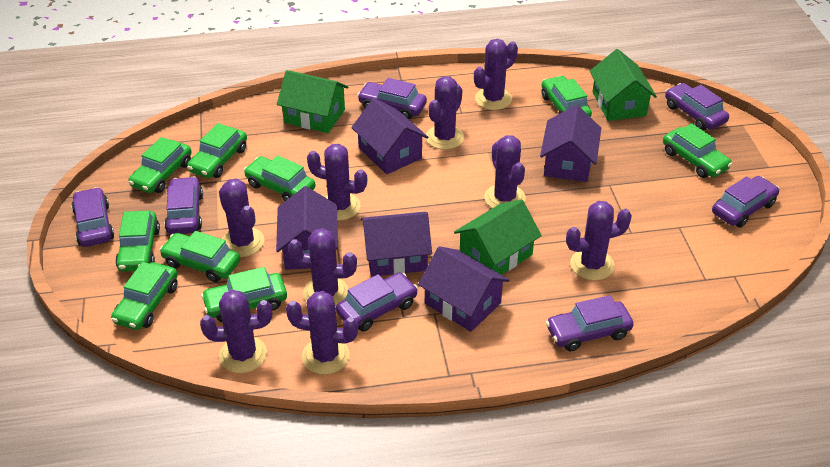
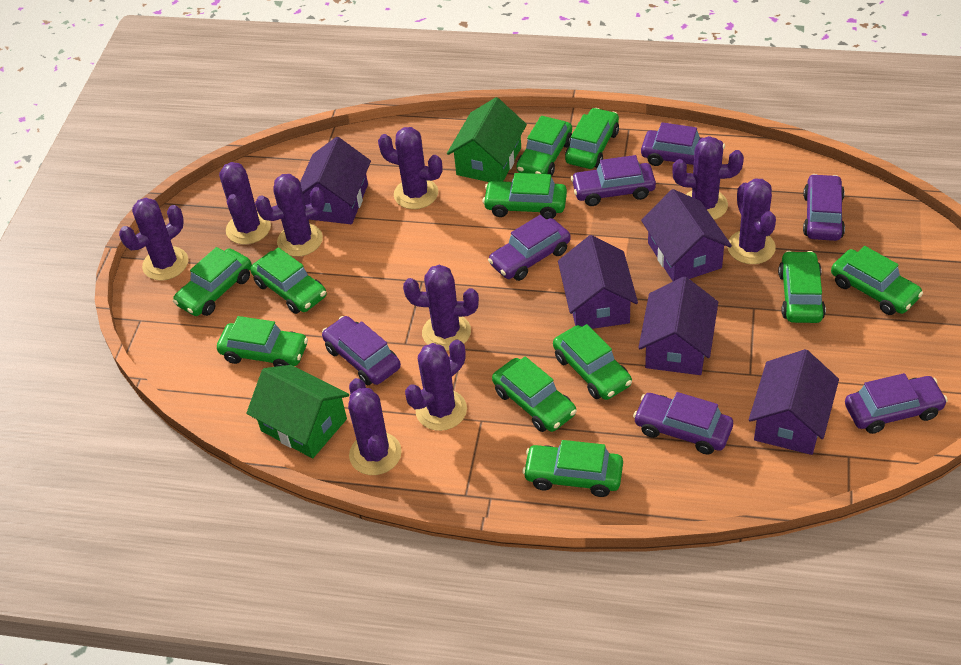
green car: 9 -> 11
green house: 3 -> 2

